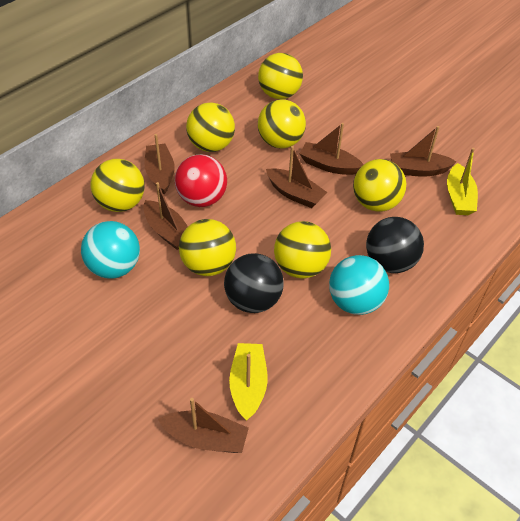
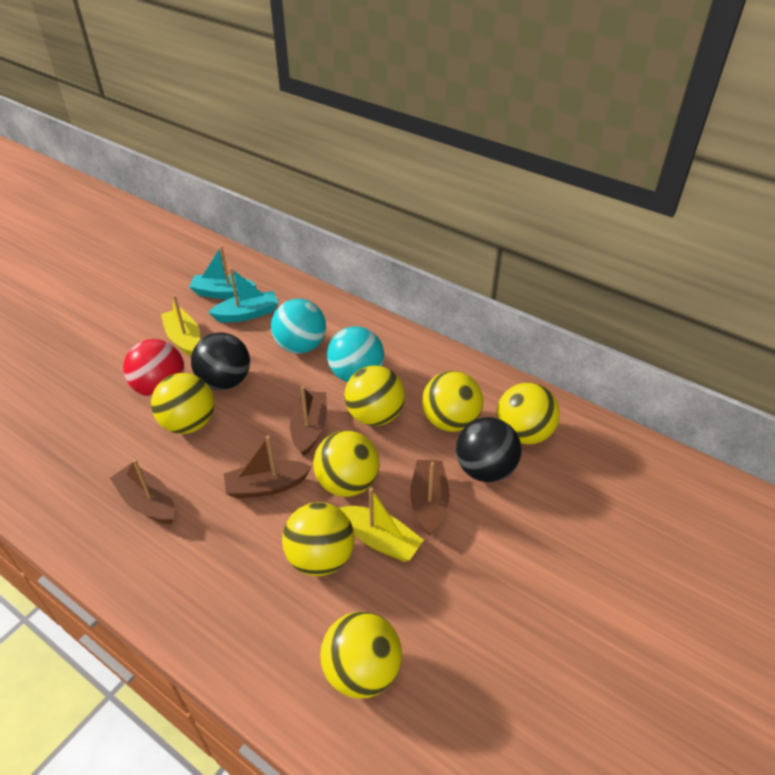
brown boat: 6 -> 4
turquoise boat: 0 -> 2

